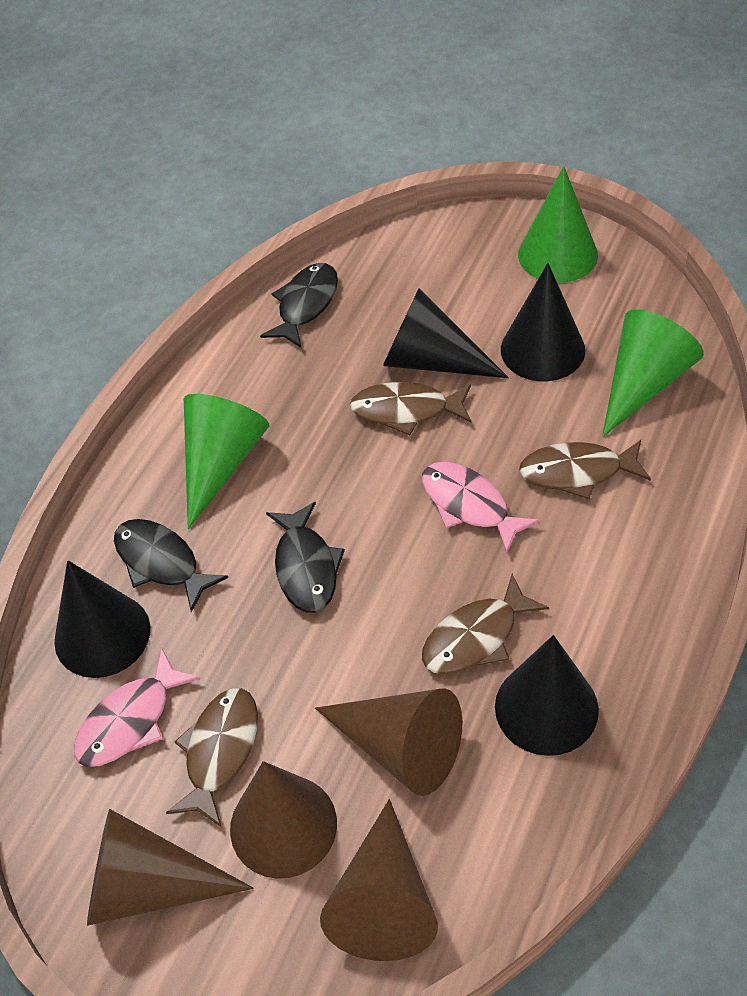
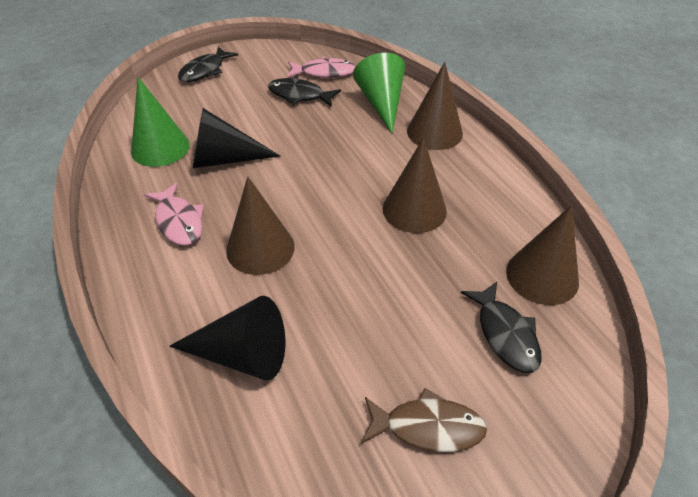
black cone: 4 -> 2
brown fish: 4 -> 1
green cone: 3 -> 2

